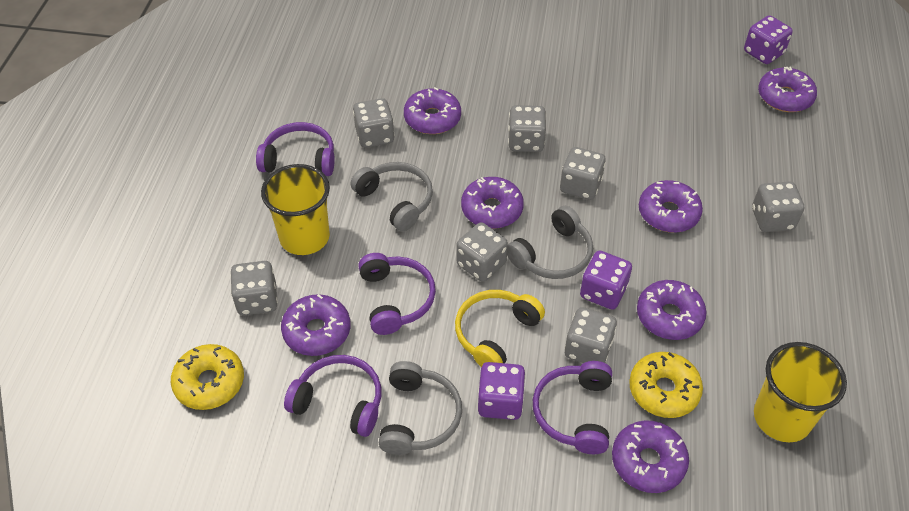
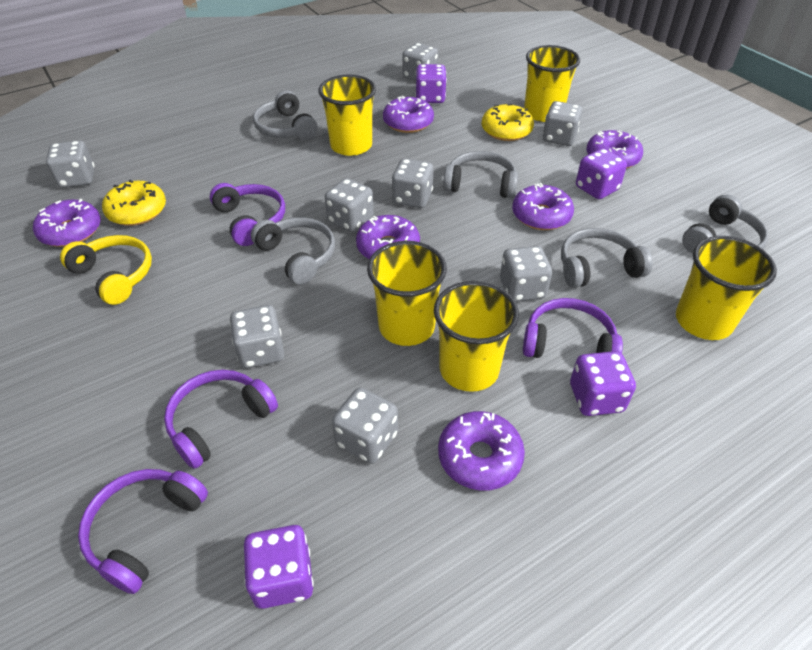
grey dice: 7 -> 8
grey headphones: 3 -> 5
purple dice: 3 -> 4
purple donut: 7 -> 6
yellow cup: 2 -> 5

